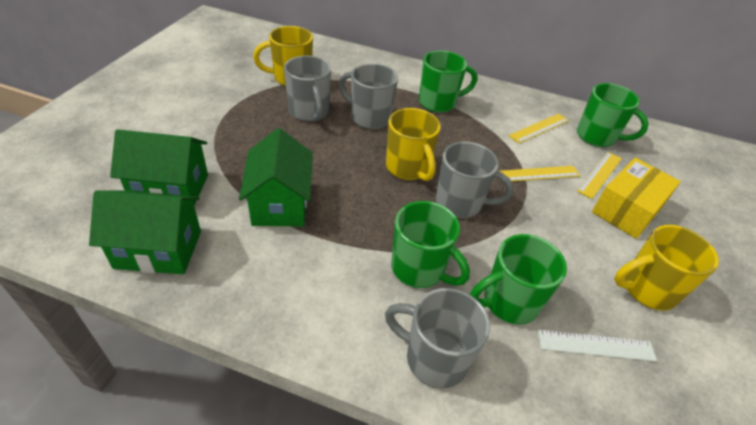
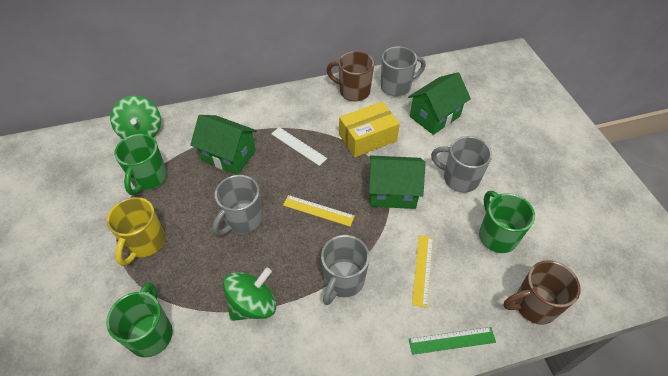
brown mug: 0 -> 2
green mug: 4 -> 3
green ruler: 0 -> 1
green spinning top: 0 -> 2
yellow mug: 3 -> 1
yellow ruler: 3 -> 2

